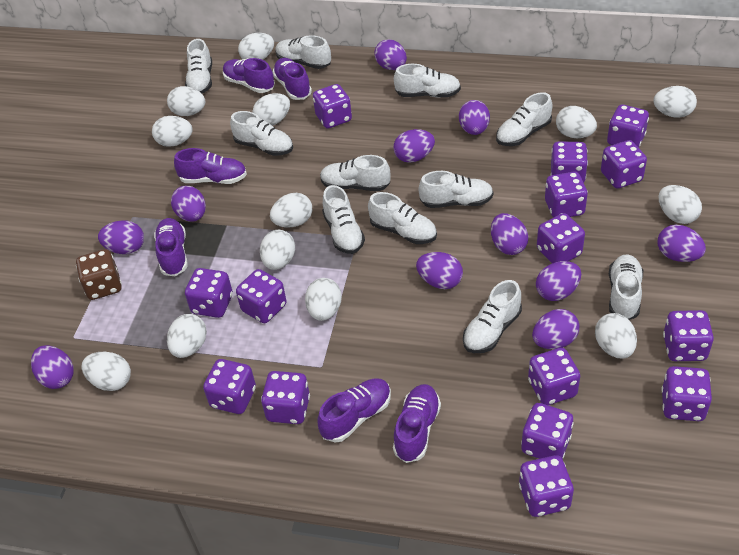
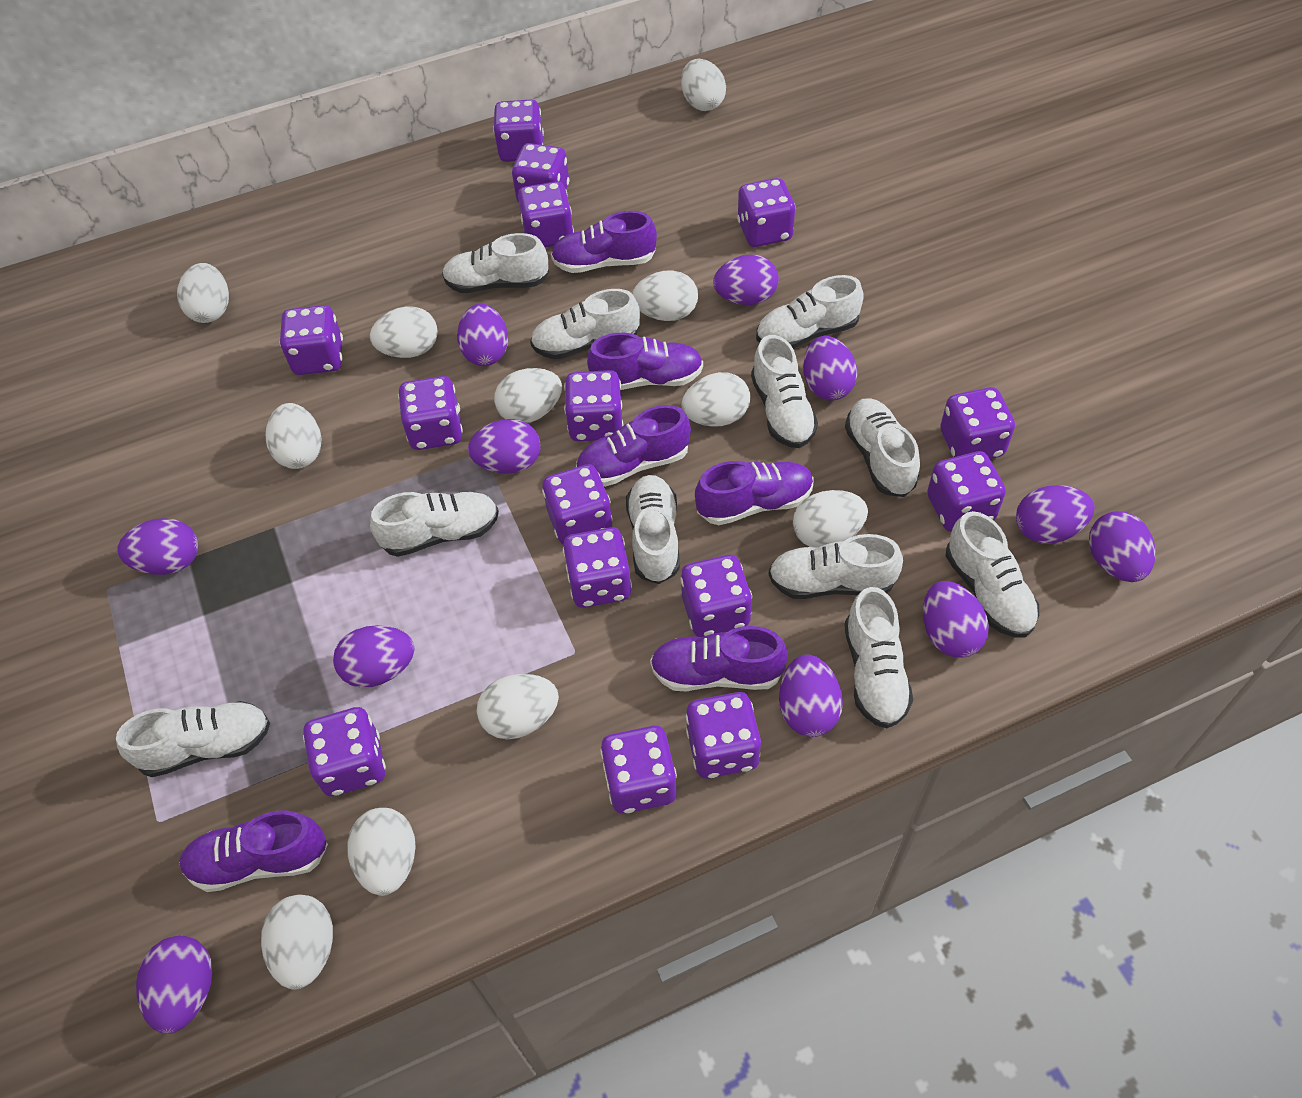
brown dice: 1 -> 0
white egg: 13 -> 11

